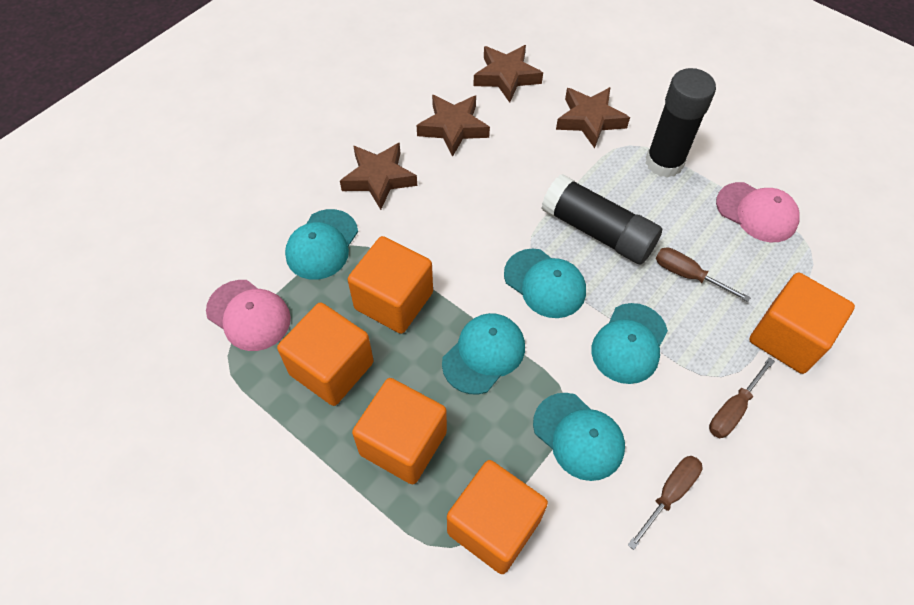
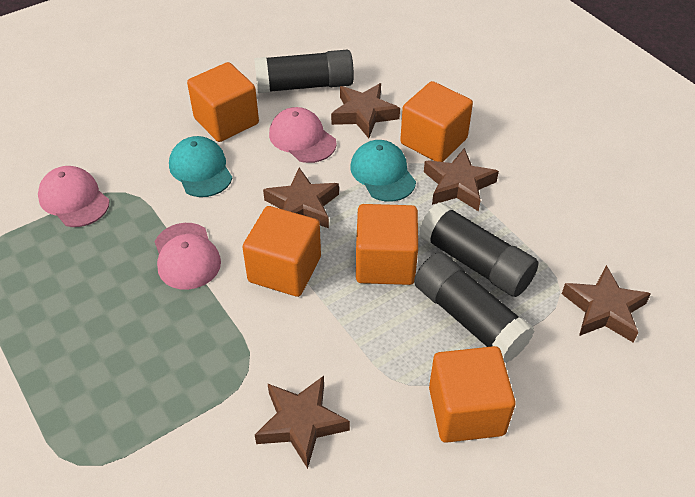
black glue stick: 2 -> 3
brown screwdriver: 3 -> 0
brown star: 4 -> 5
pink cap: 2 -> 3
turquoise cap: 5 -> 2

